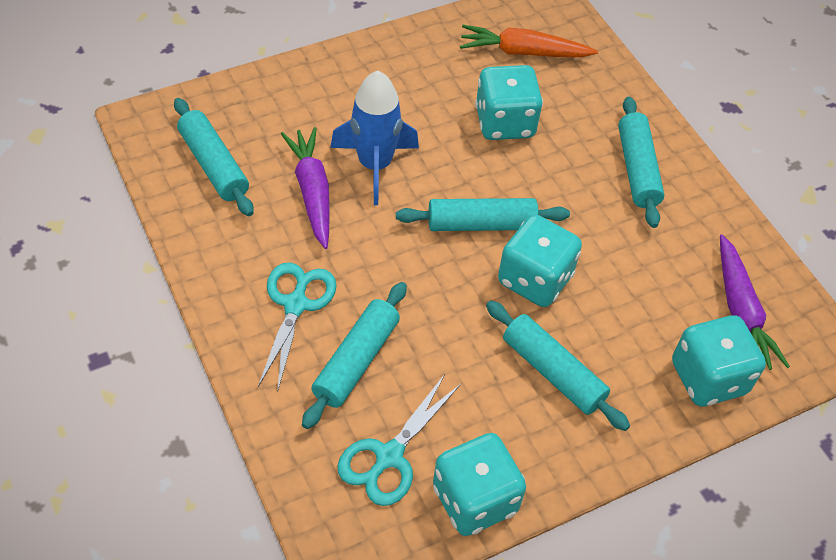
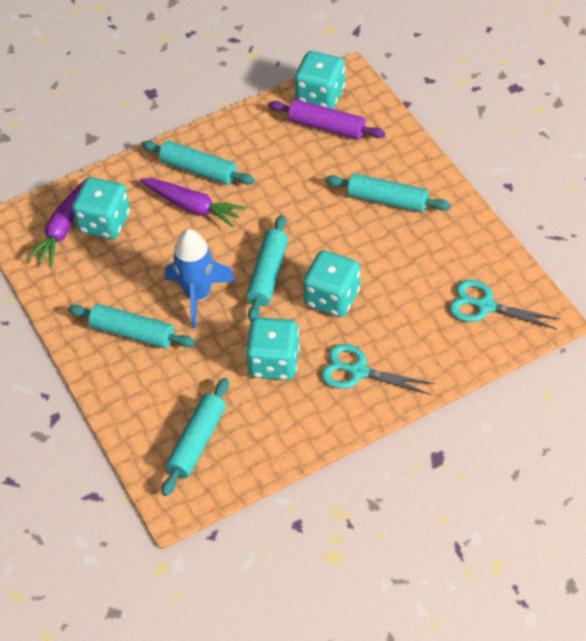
orange carrot: 1 -> 0
purple rolling pin: 0 -> 1

